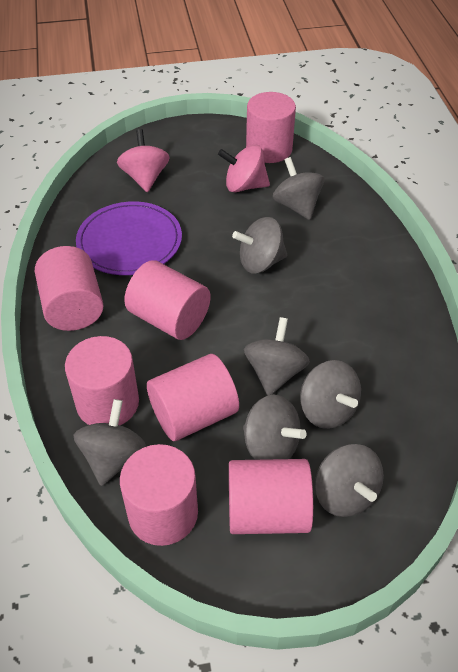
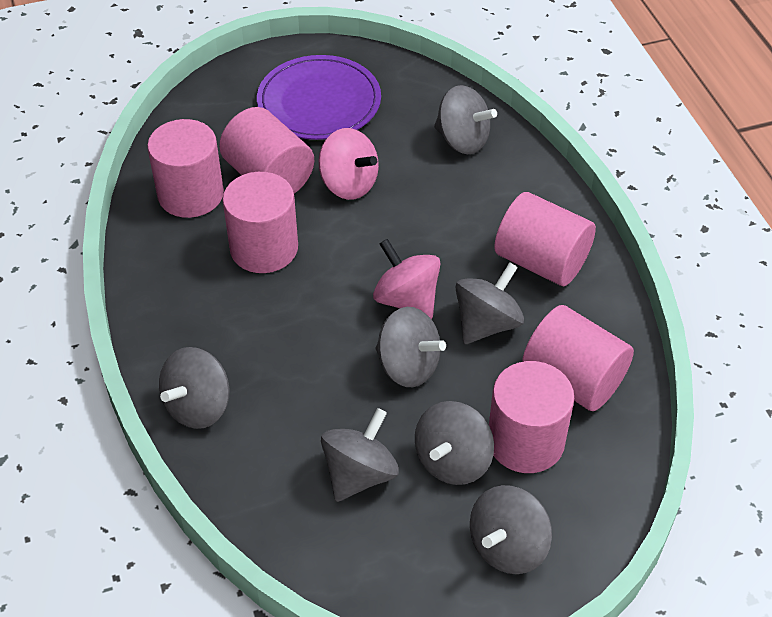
pink cylinder: 7 -> 6

